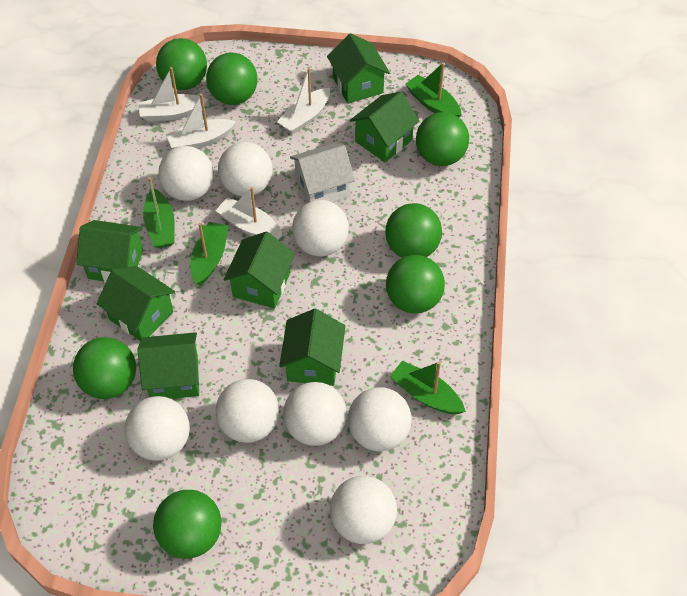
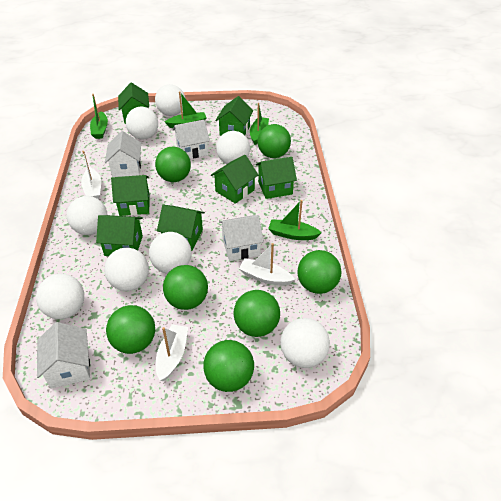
white boat: 4 -> 3
white house: 1 -> 4

